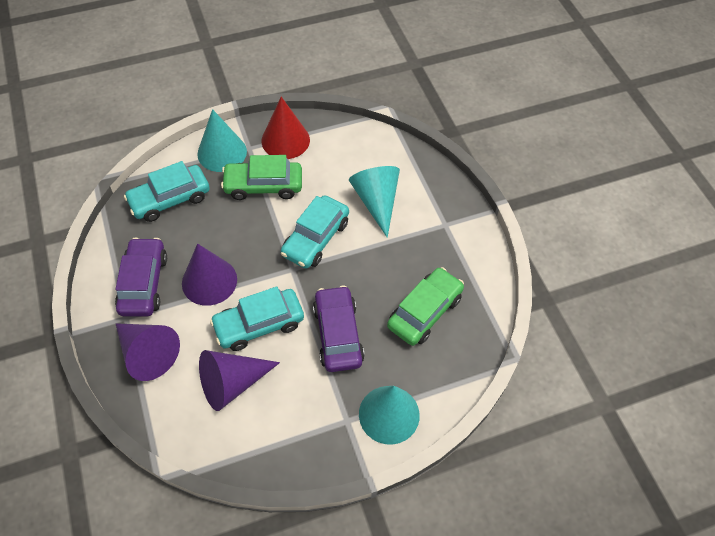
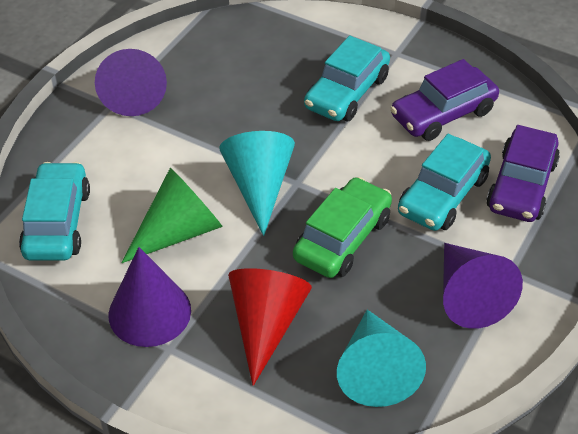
green car: 2 -> 1
green cone: 0 -> 1
turquoise cone: 3 -> 2

